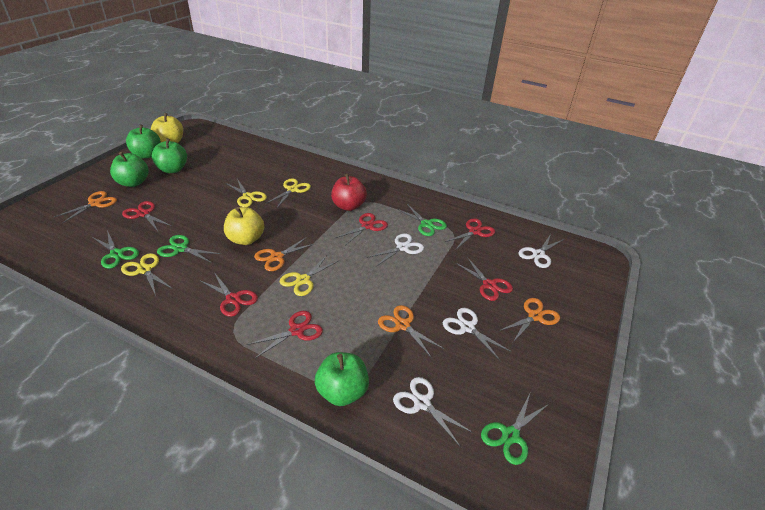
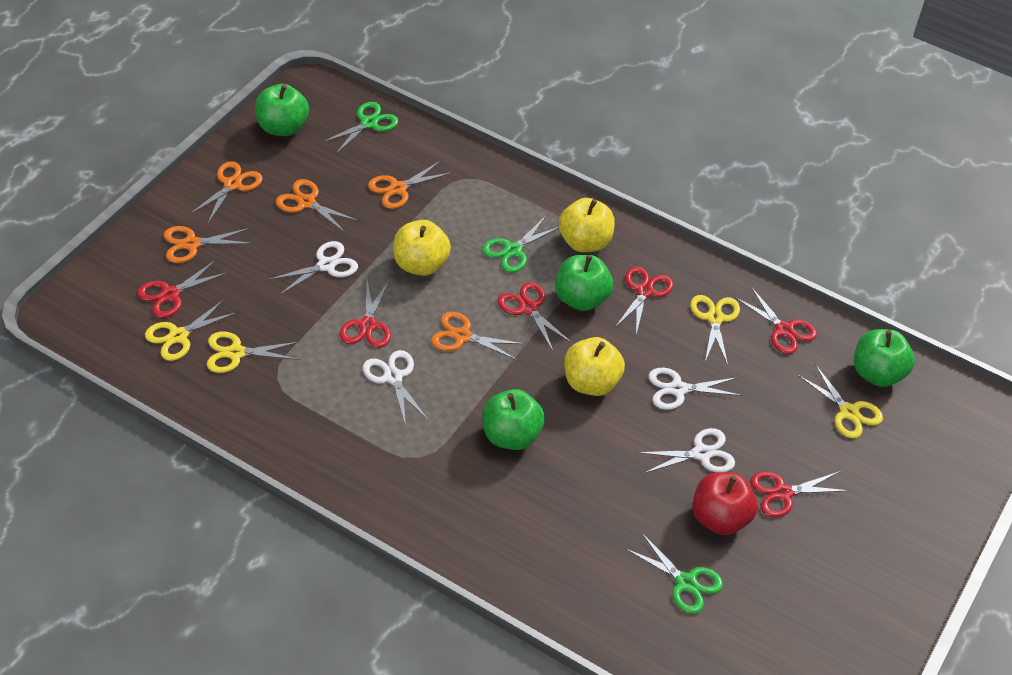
green scissors: 4 -> 3
orange scissors: 4 -> 5
yellow apple: 2 -> 3

